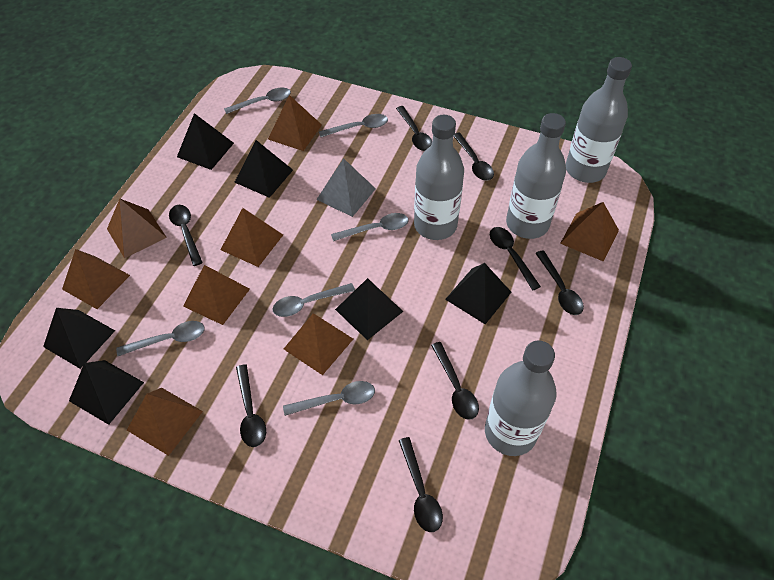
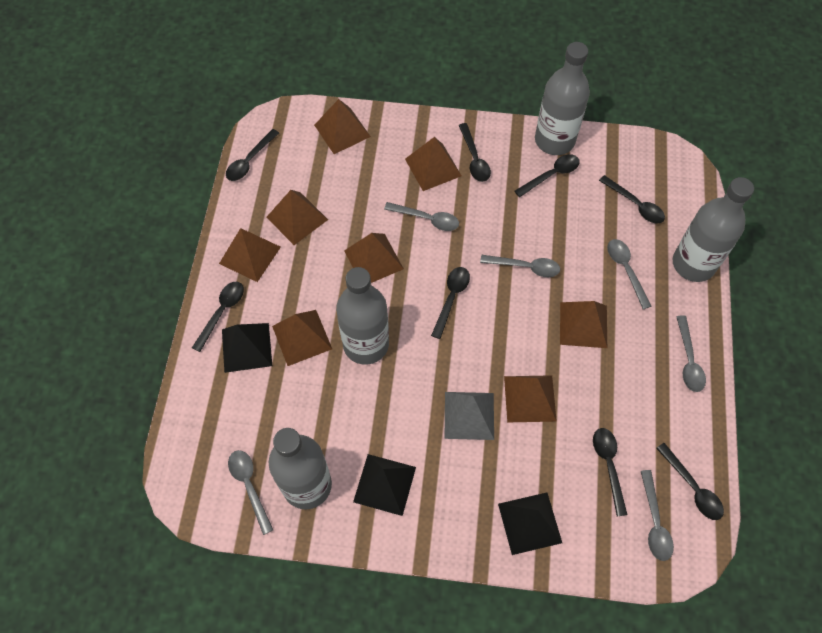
black pyramid: 6 -> 3

